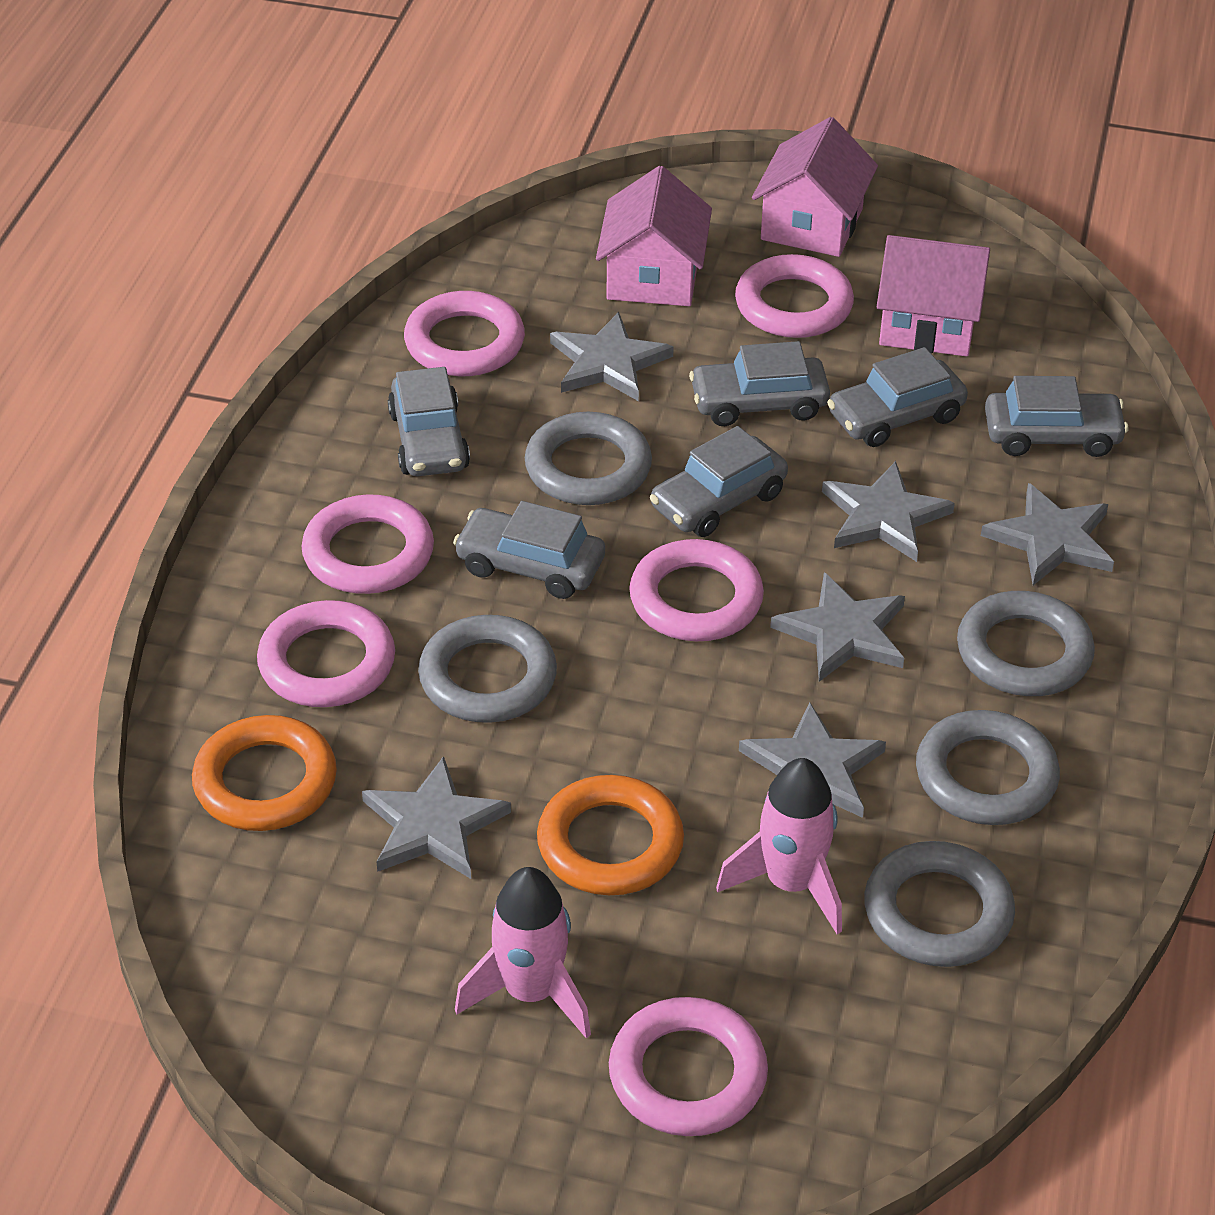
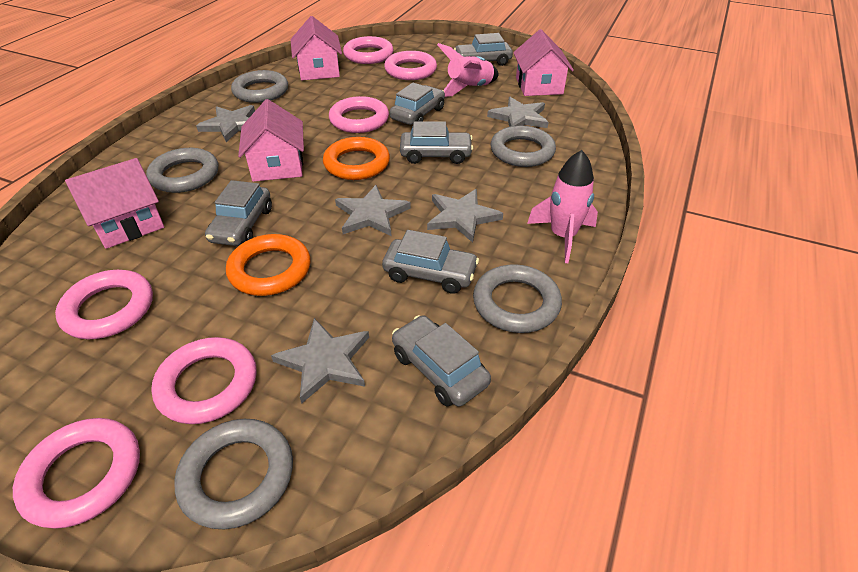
grey star: 6 -> 5
pink house: 3 -> 4

